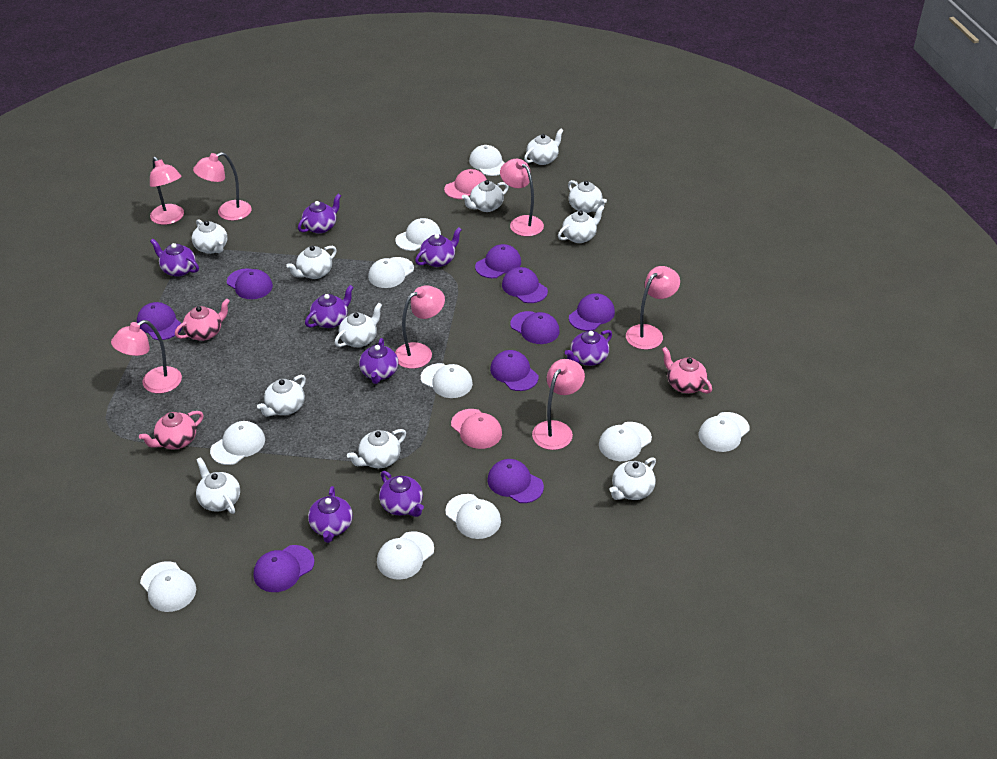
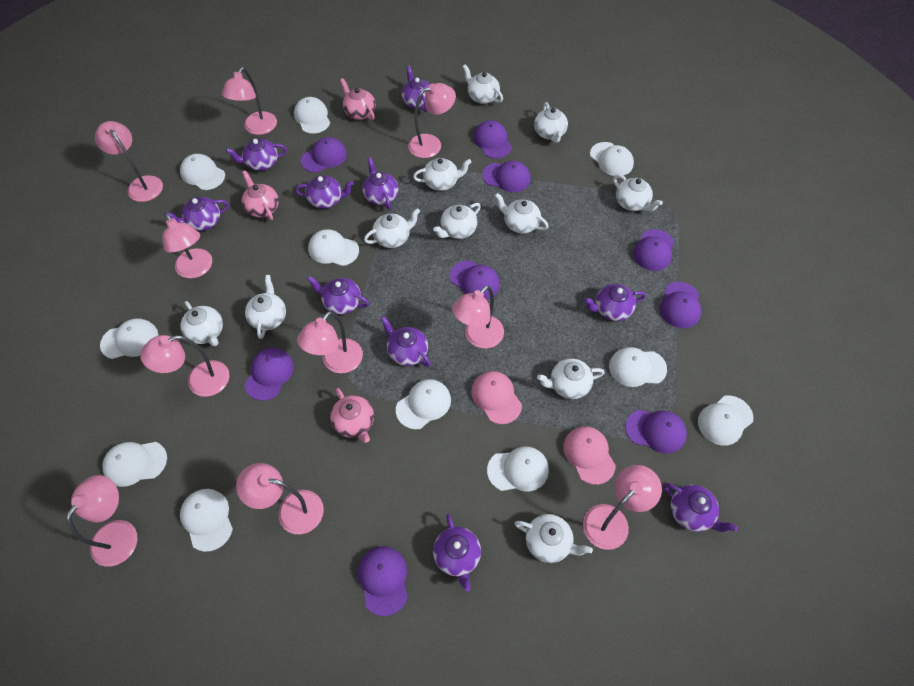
pink lamp: 7 -> 10
purple teapot: 8 -> 10
white cap: 10 -> 11

